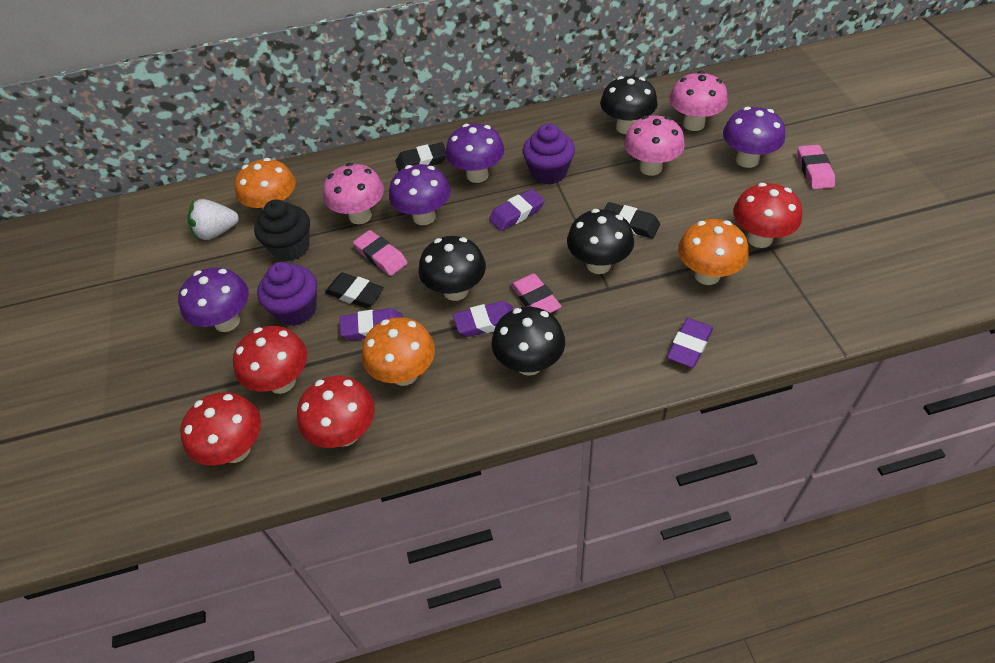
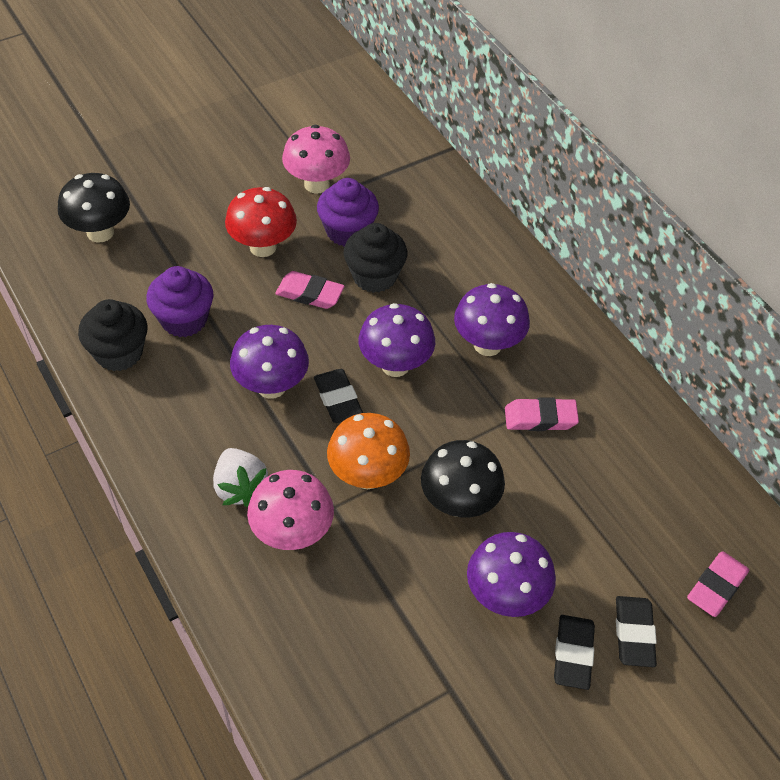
black cupcake: 1 -> 2
black mushroom: 4 -> 2
orange mushroom: 3 -> 1
pink mushroom: 3 -> 2
purple eraser: 4 -> 0
red mushroom: 4 -> 1

